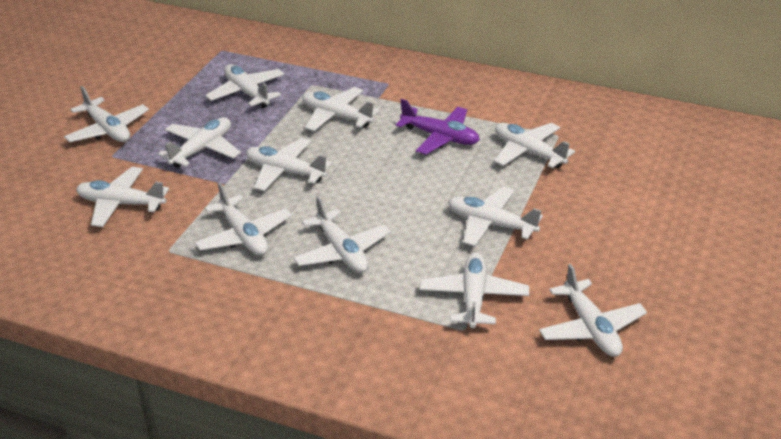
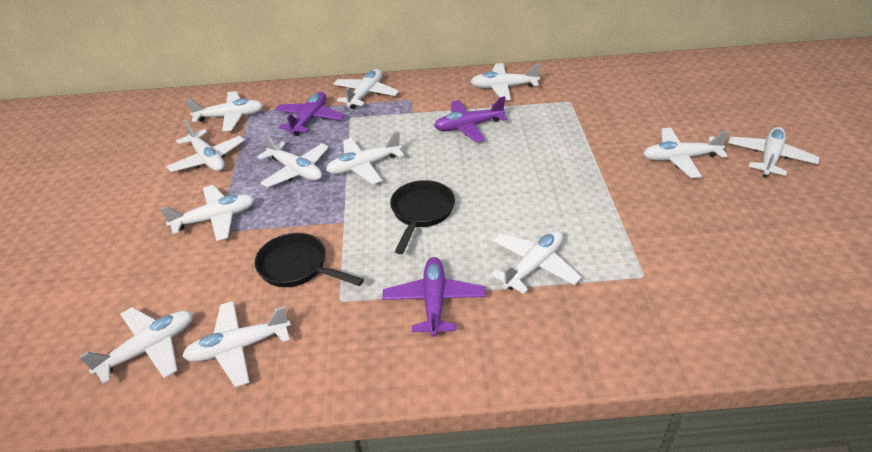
black pan: 0 -> 2
purple plane: 1 -> 3

